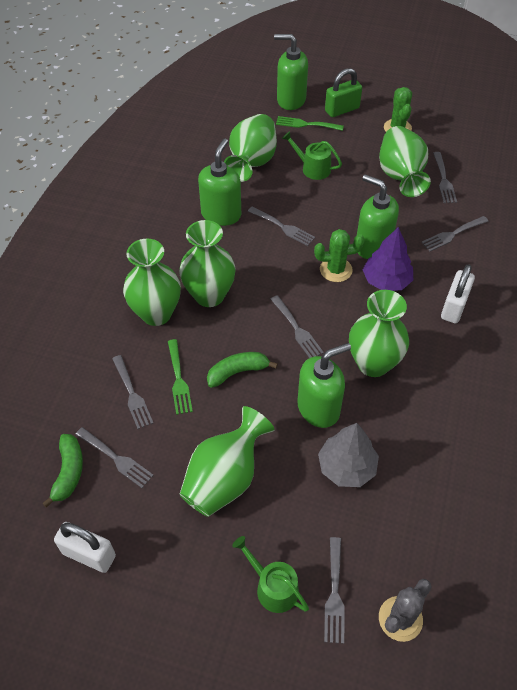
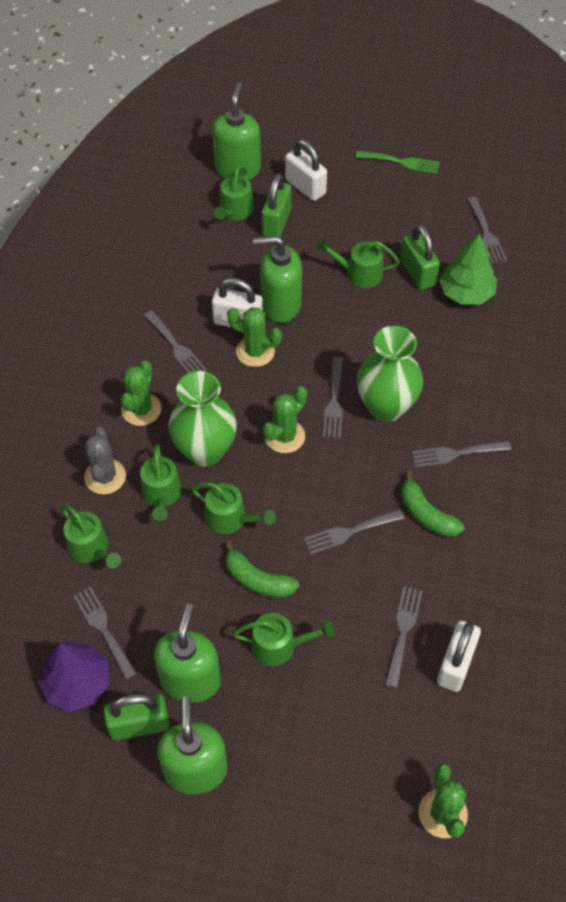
green cactus: 2 -> 4
green fork: 2 -> 1
green padlock: 1 -> 3
green tree: 0 -> 1
green vase: 6 -> 2
green watering can: 2 -> 6
grey tree: 1 -> 0
white padlock: 2 -> 3

